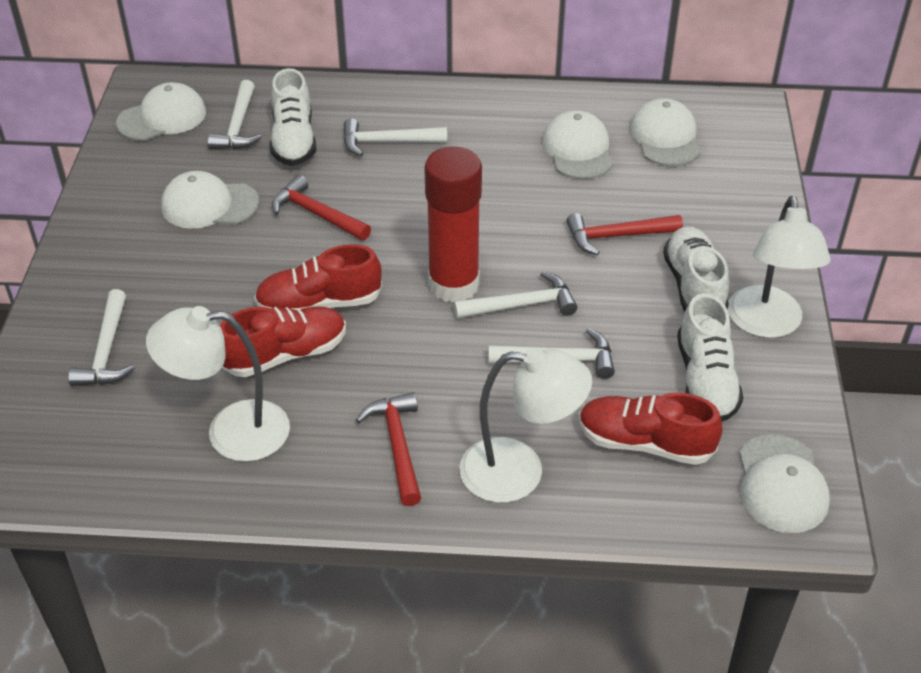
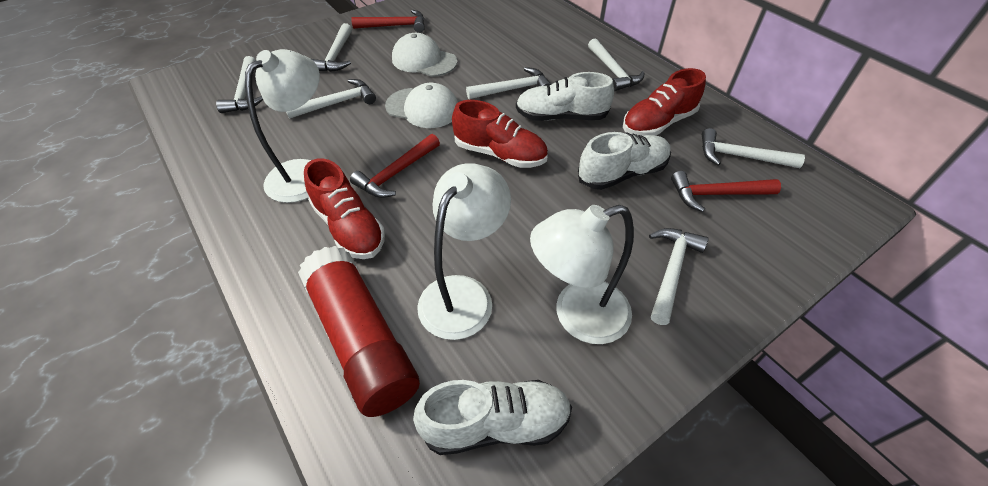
white cap: 5 -> 2
white hammer: 5 -> 7

